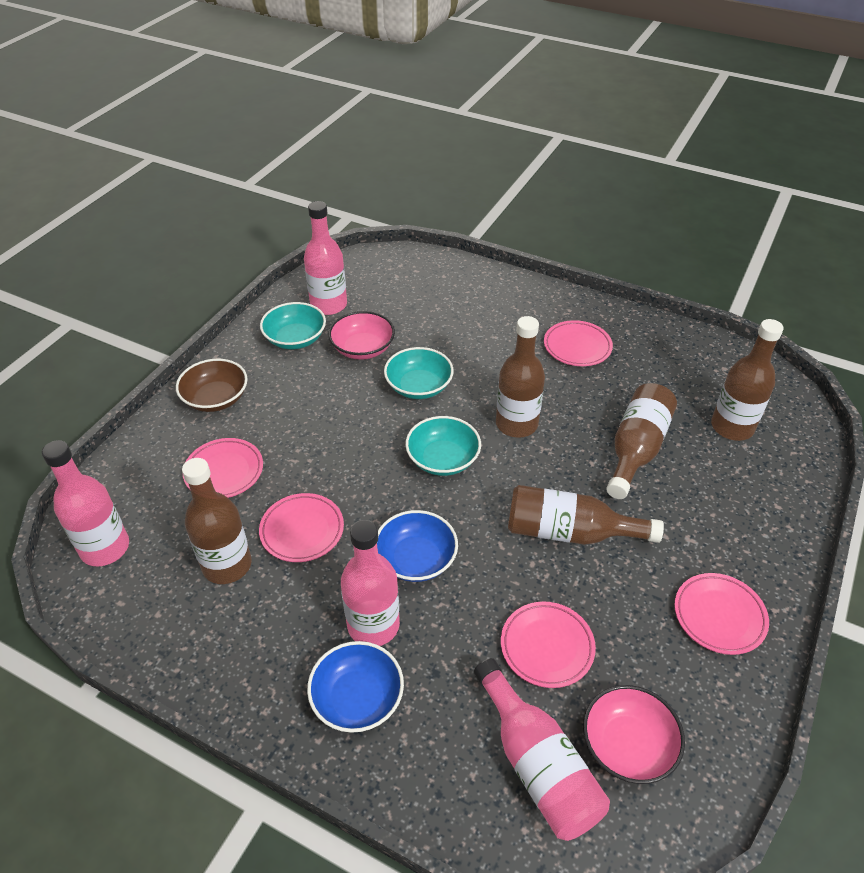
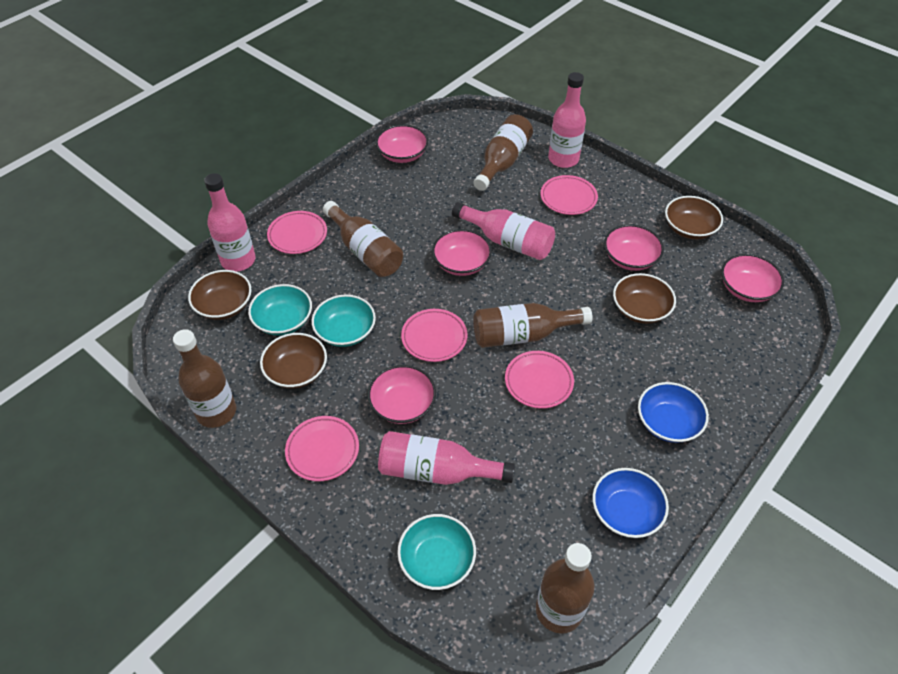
brown bowl: 1 -> 4
pink bowl: 2 -> 5

